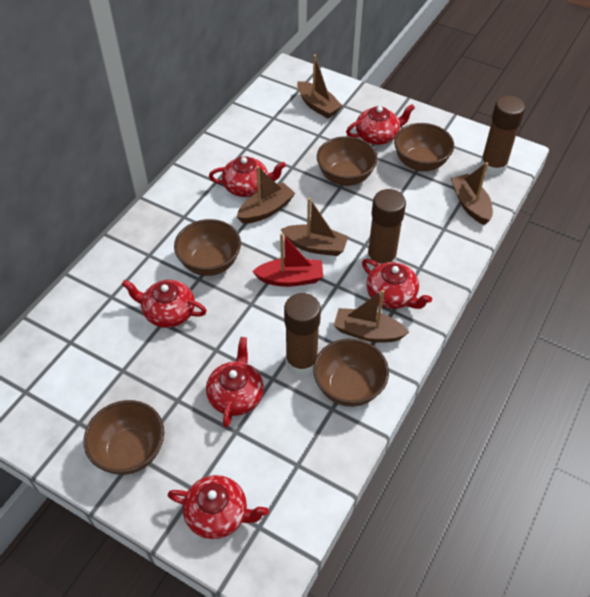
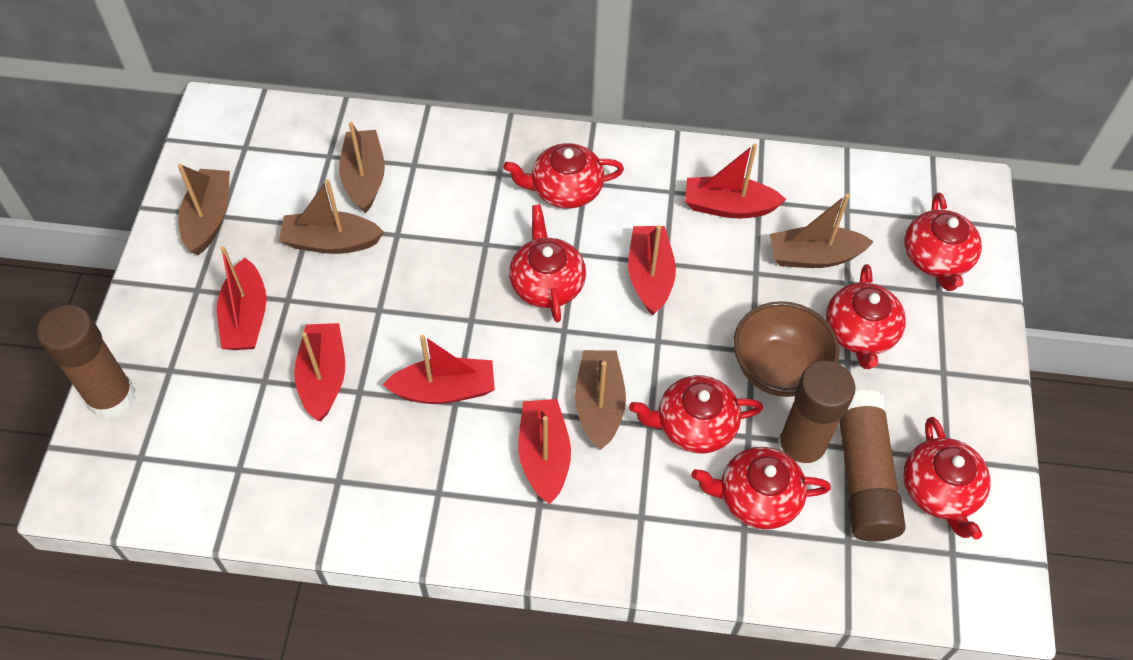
brown bowl: 5 -> 1
red boat: 1 -> 6
red teapot: 6 -> 7

